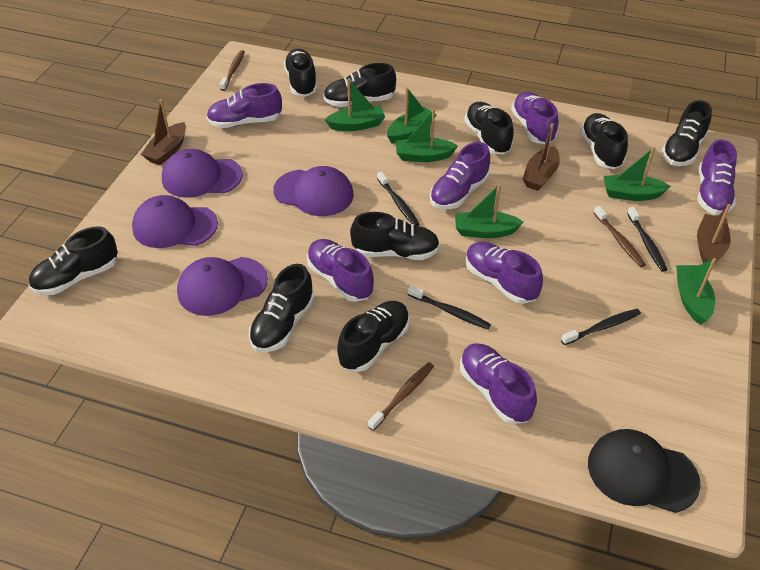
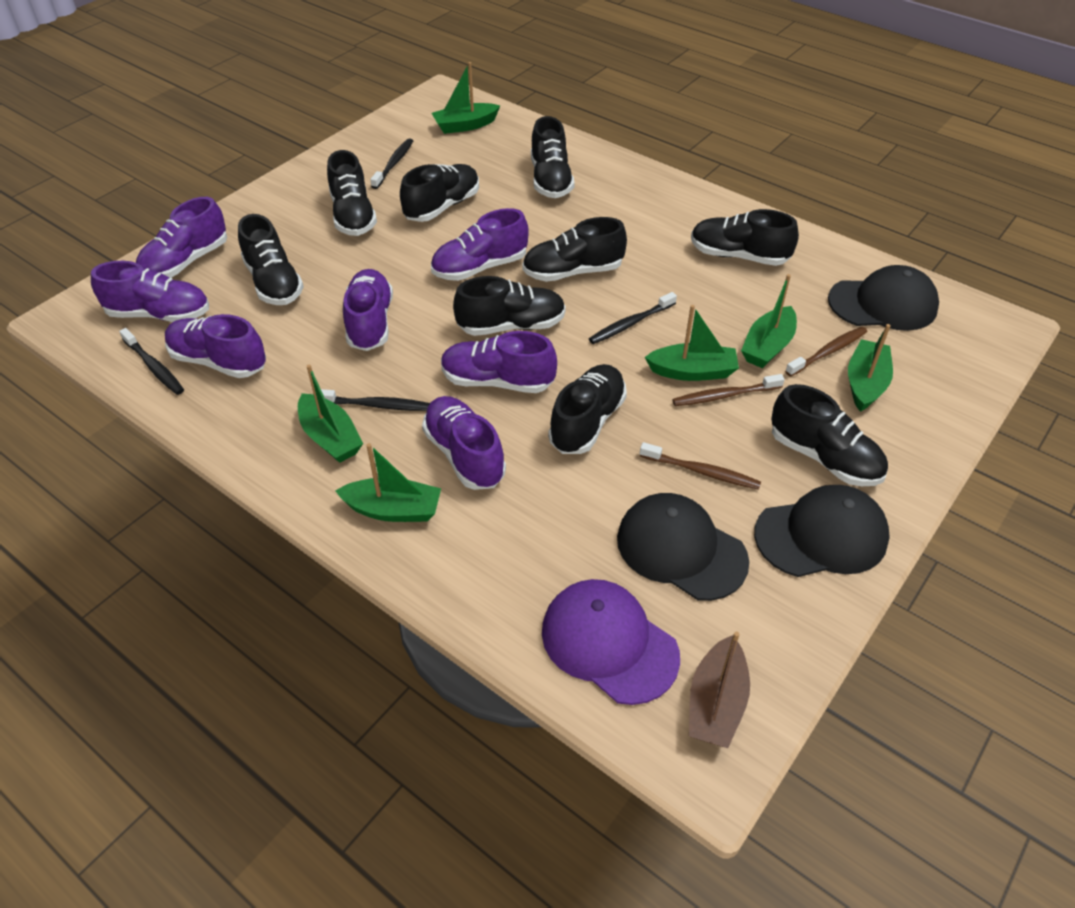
black cap: 1 -> 3
brown boat: 3 -> 1
purple cap: 4 -> 1

